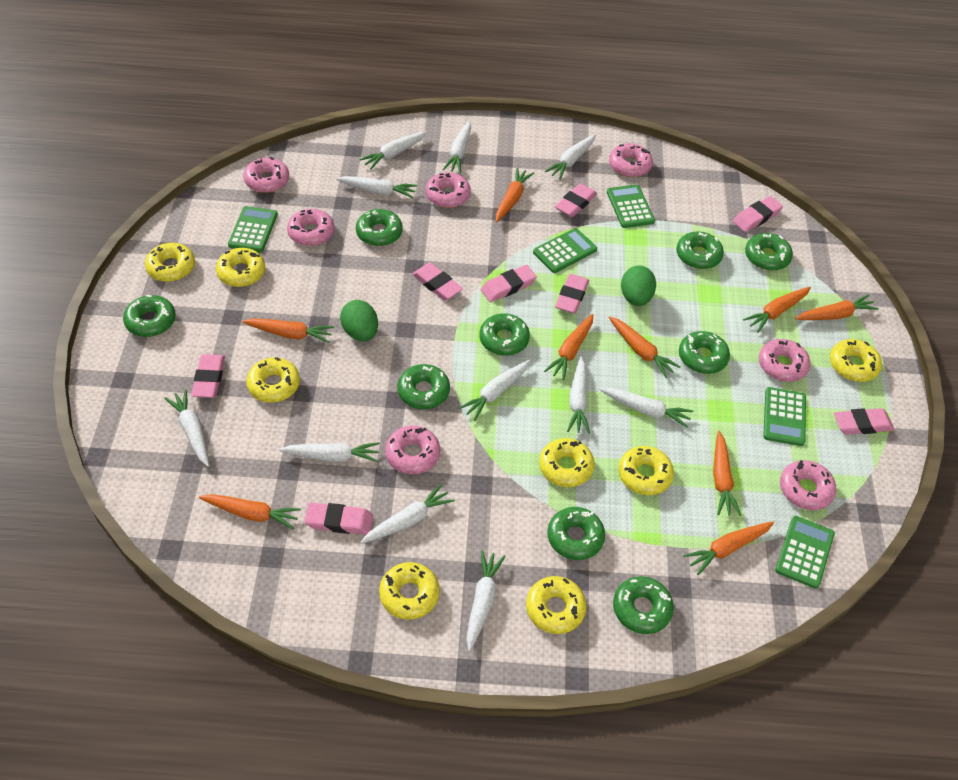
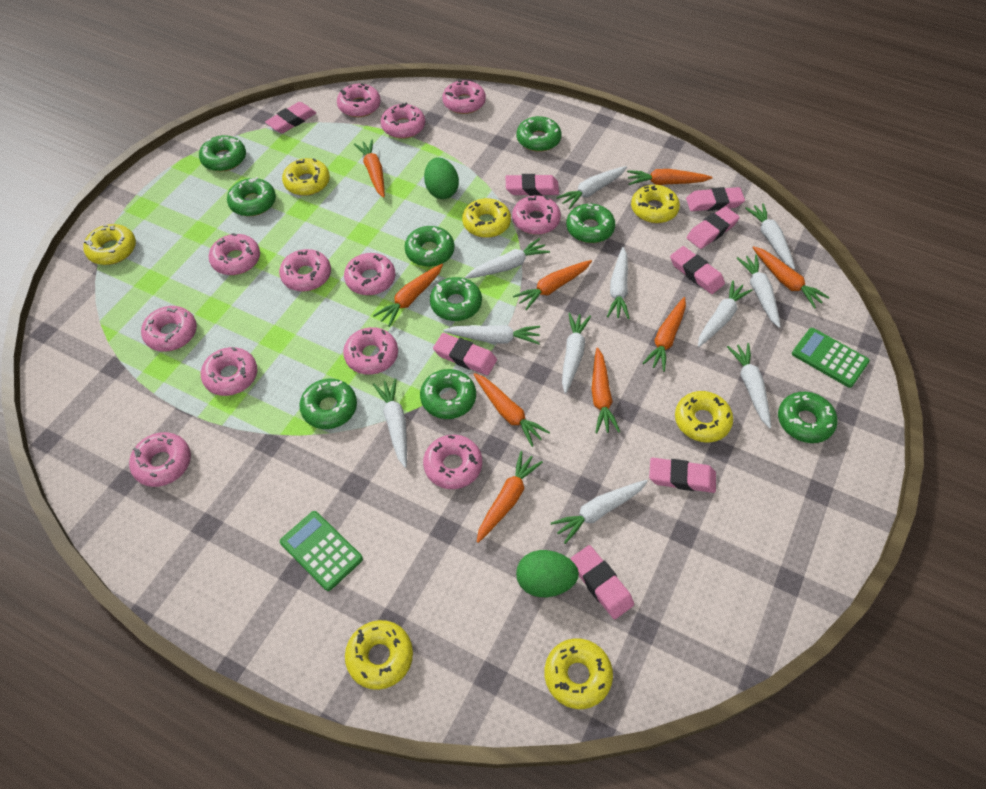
green calculator: 5 -> 2
pink donut: 7 -> 12
yellow donut: 8 -> 7

